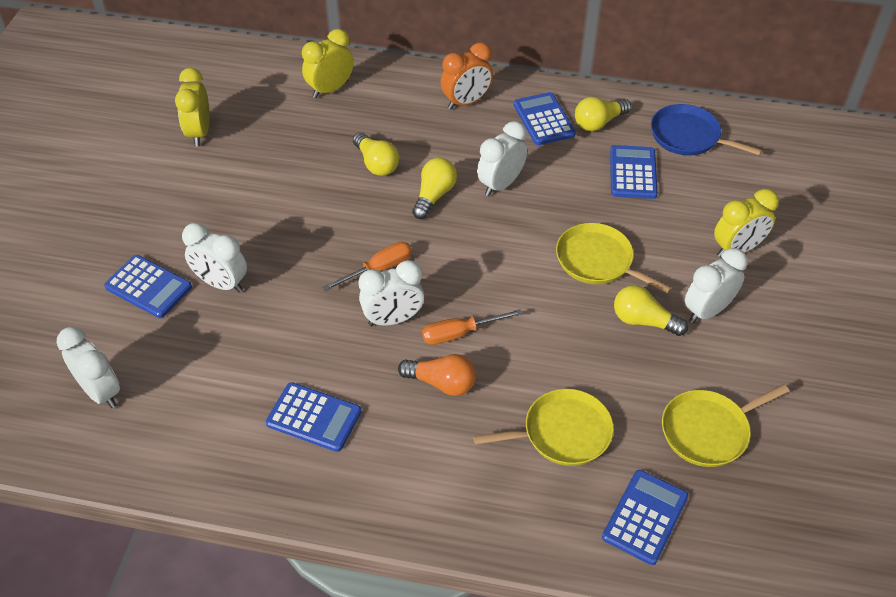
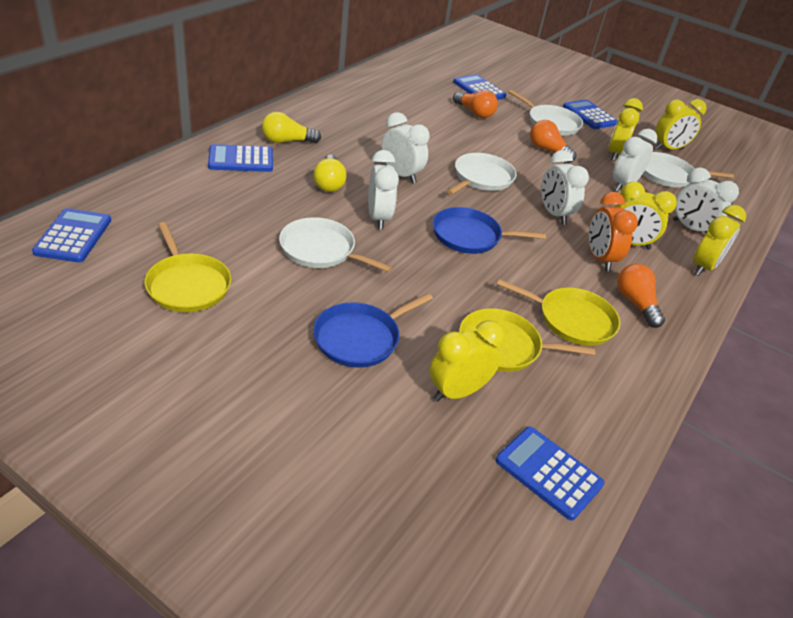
blue pan: 1 -> 2
orange light bulb: 1 -> 3
orange screwdriver: 2 -> 0
white pan: 0 -> 4
yellow clock: 3 -> 5
yellow light bulb: 4 -> 2

